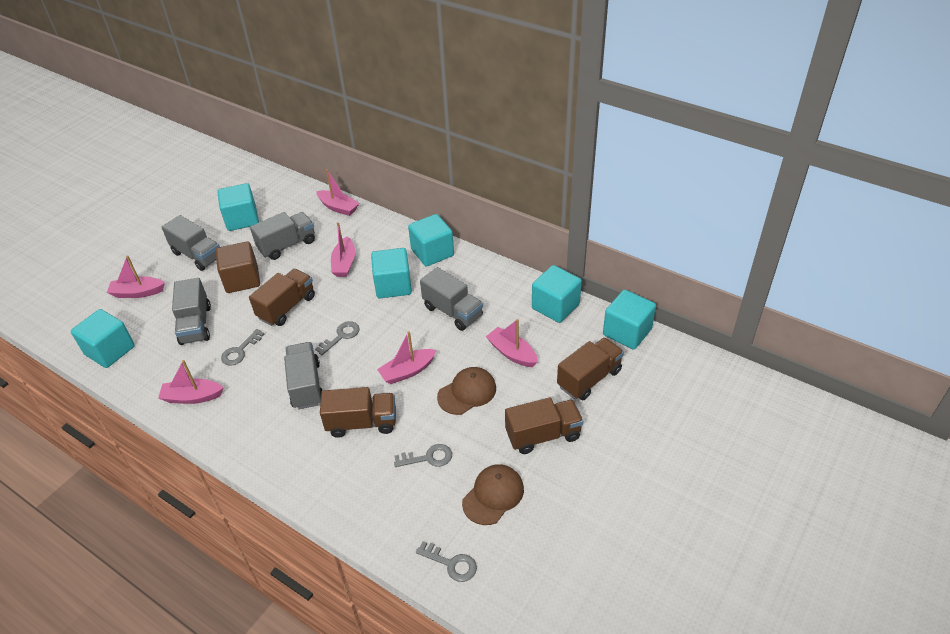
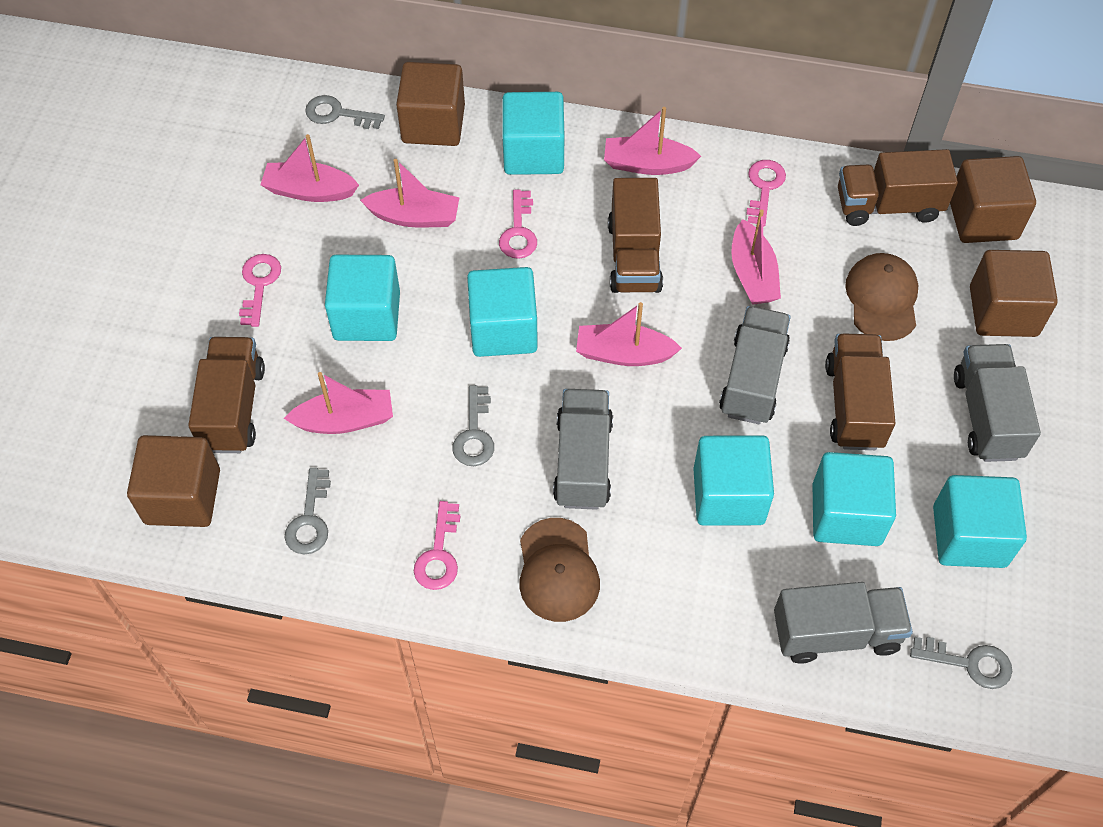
brown cube: 1 -> 4
grey truck: 5 -> 4
pink key: 0 -> 4

